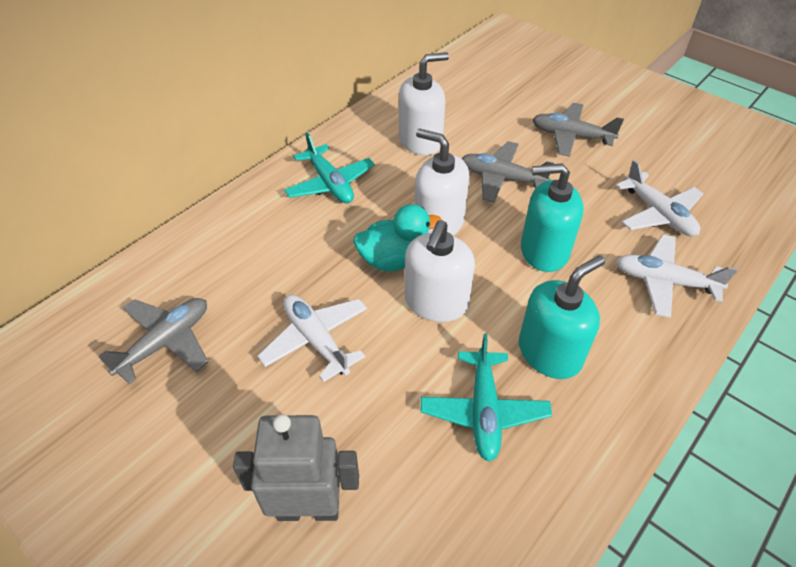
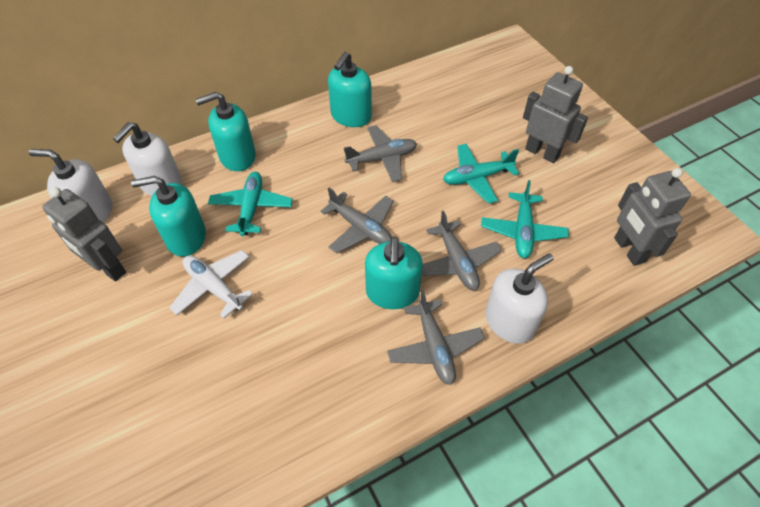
grey plane: 3 -> 4
grey robot: 1 -> 3
turquoise duck: 1 -> 0
turquoise plane: 2 -> 3
turquoise soap dispenser: 2 -> 4
white plane: 3 -> 1

